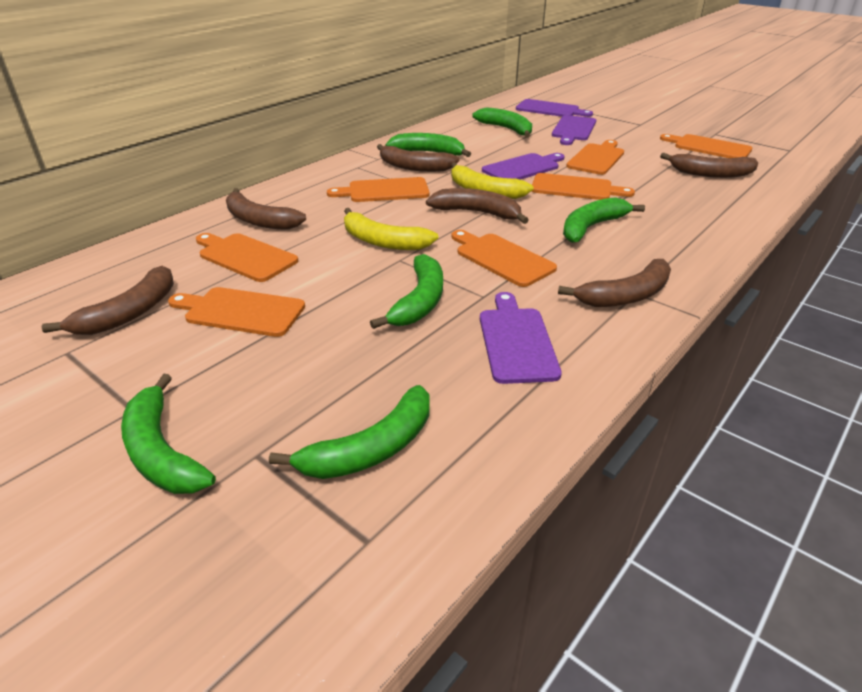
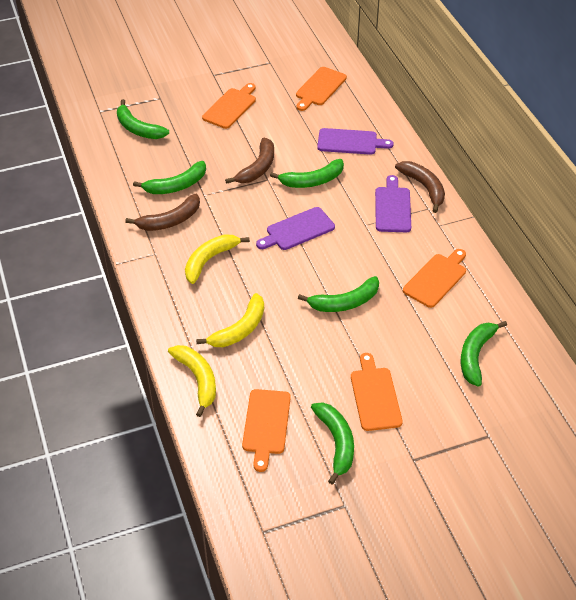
brown banana: 6 -> 3
orange cutting board: 7 -> 5
purple cutting board: 4 -> 3
yellow banana: 2 -> 3

